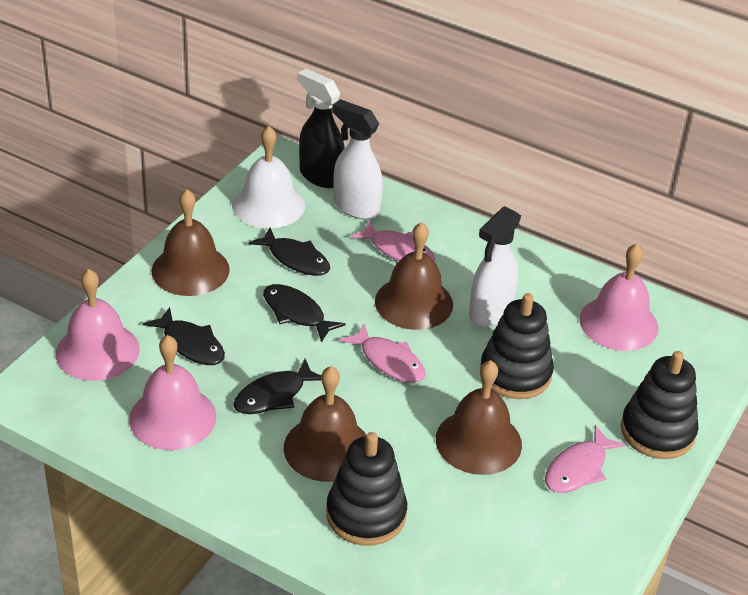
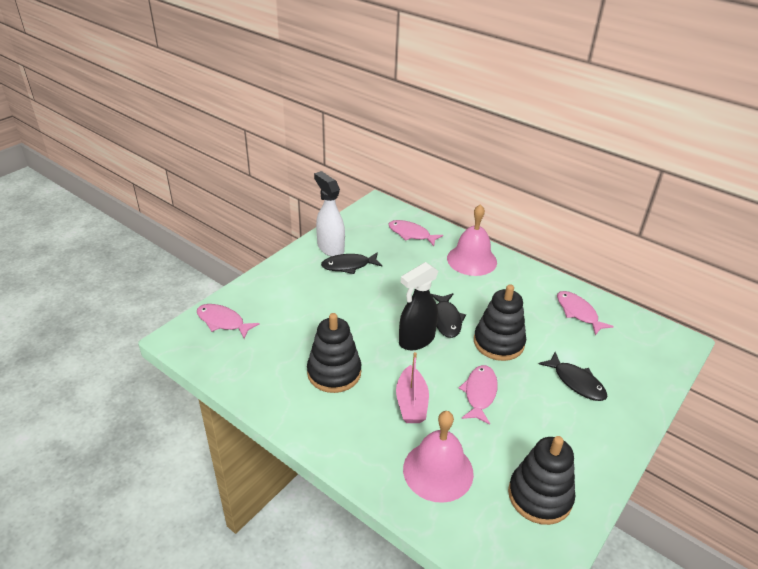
black fish: 4 -> 3
brown bell: 4 -> 0
pink bell: 3 -> 2
pink boat: 0 -> 1
pink fish: 3 -> 4
white bell: 1 -> 0
white spray bottle: 2 -> 1

